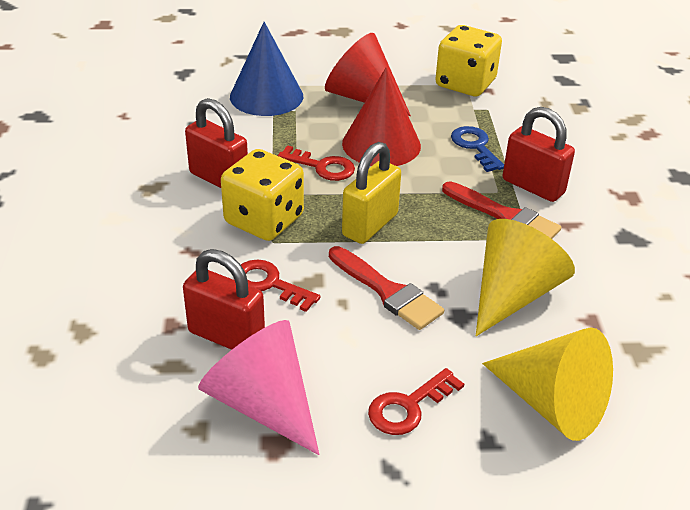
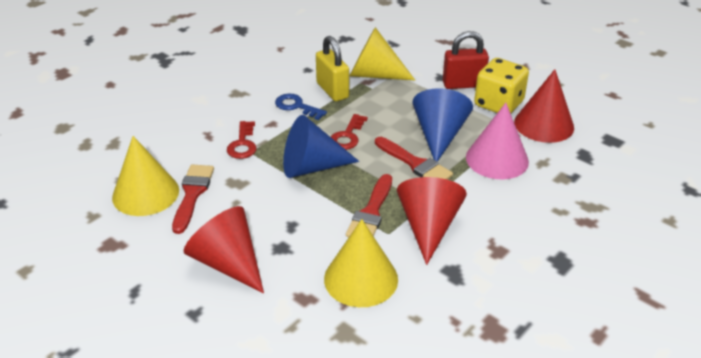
blue cone: 1 -> 2
red brush: 2 -> 3
red cone: 2 -> 3
red key: 3 -> 2
red padlock: 3 -> 1
yellow cone: 2 -> 3
yellow dice: 2 -> 1

